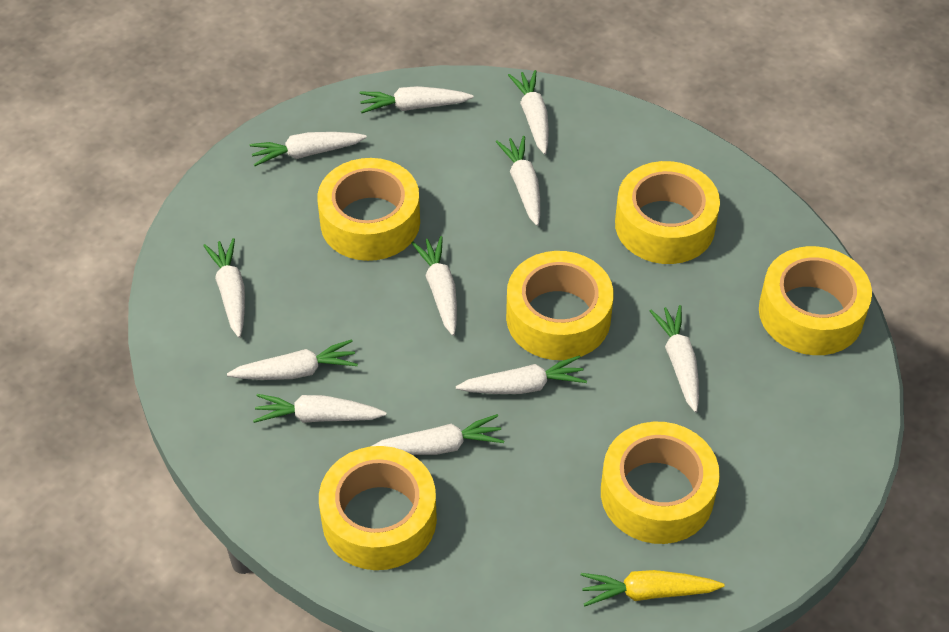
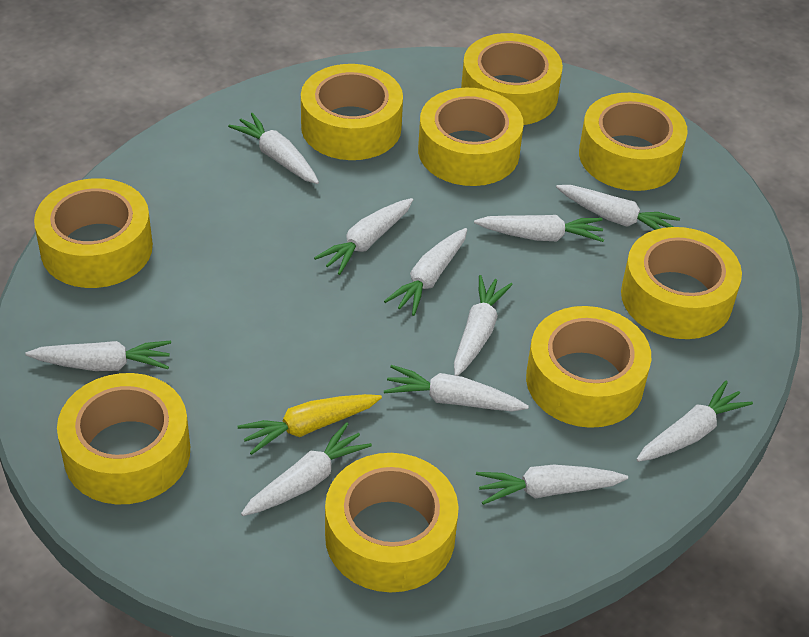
yellow tape: 6 -> 9

